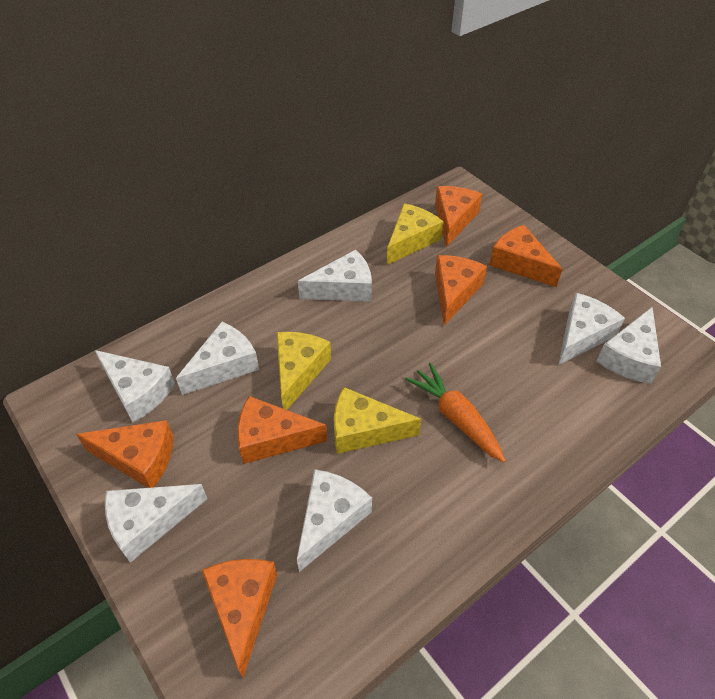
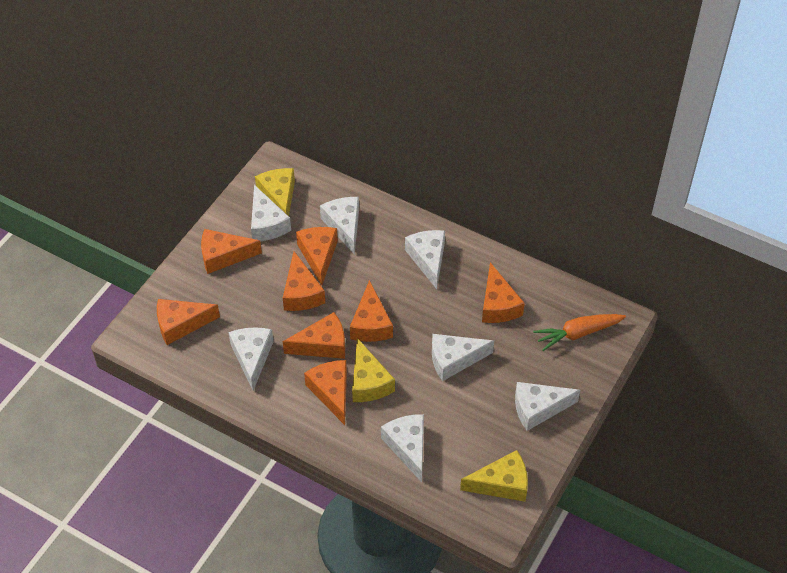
orange cheese: 6 -> 8

